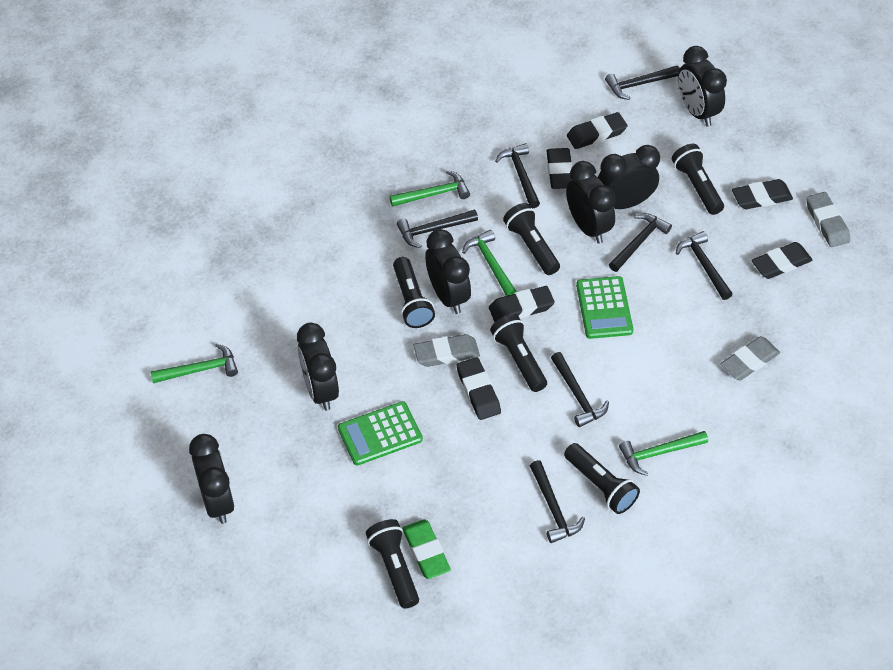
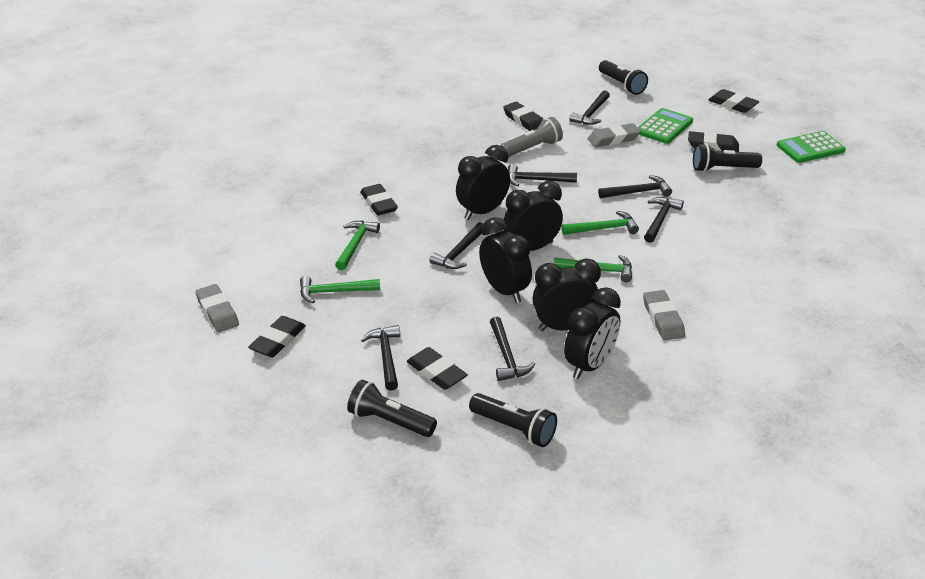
black clock: 6 -> 5
black flashlight: 6 -> 4
green eraser: 1 -> 0
grey flashlight: 0 -> 1

